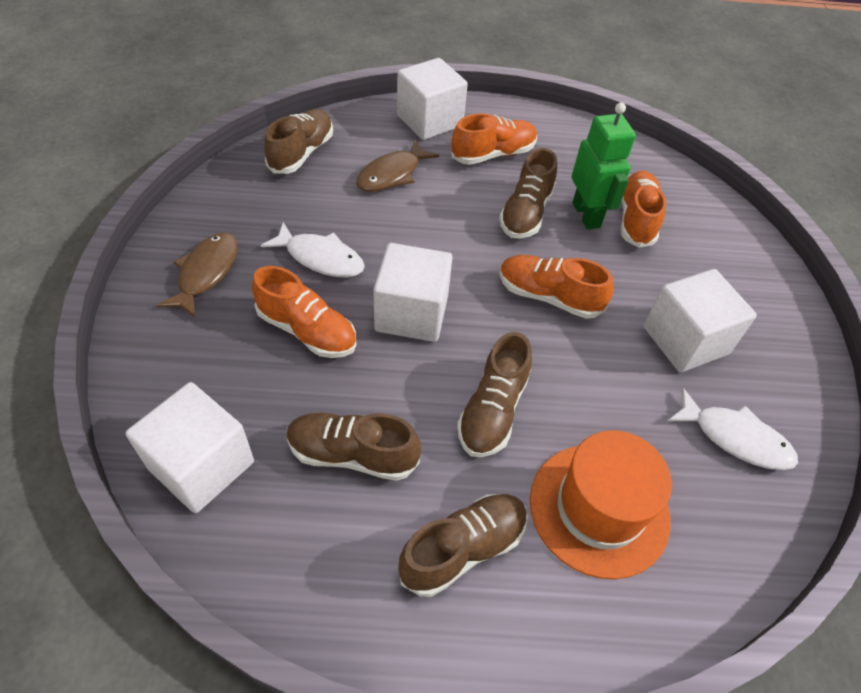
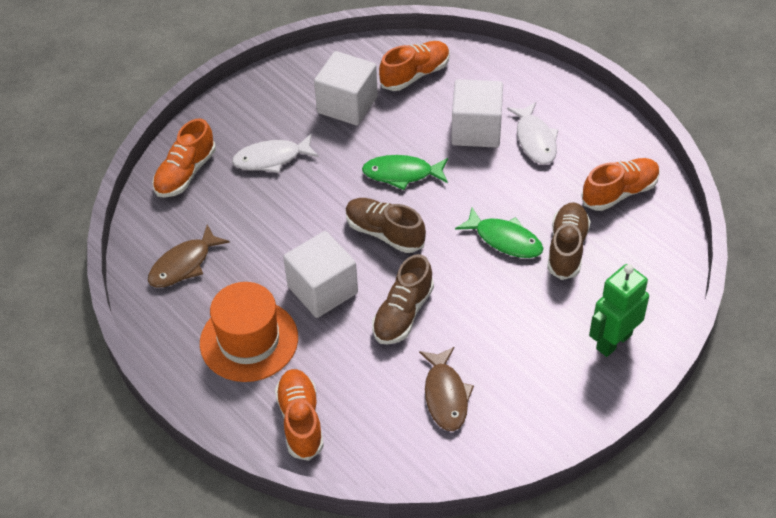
brown shoe: 5 -> 3
green fish: 0 -> 2
white cube: 4 -> 3

